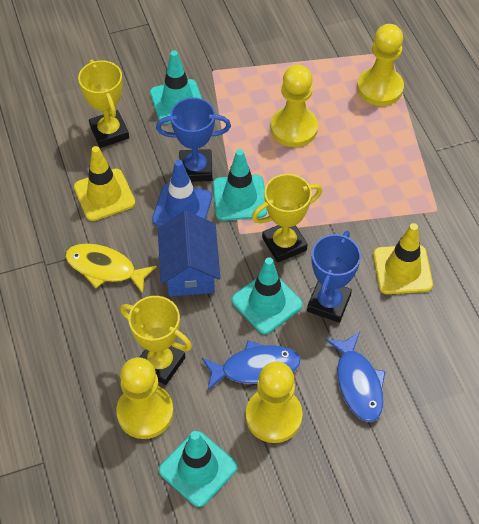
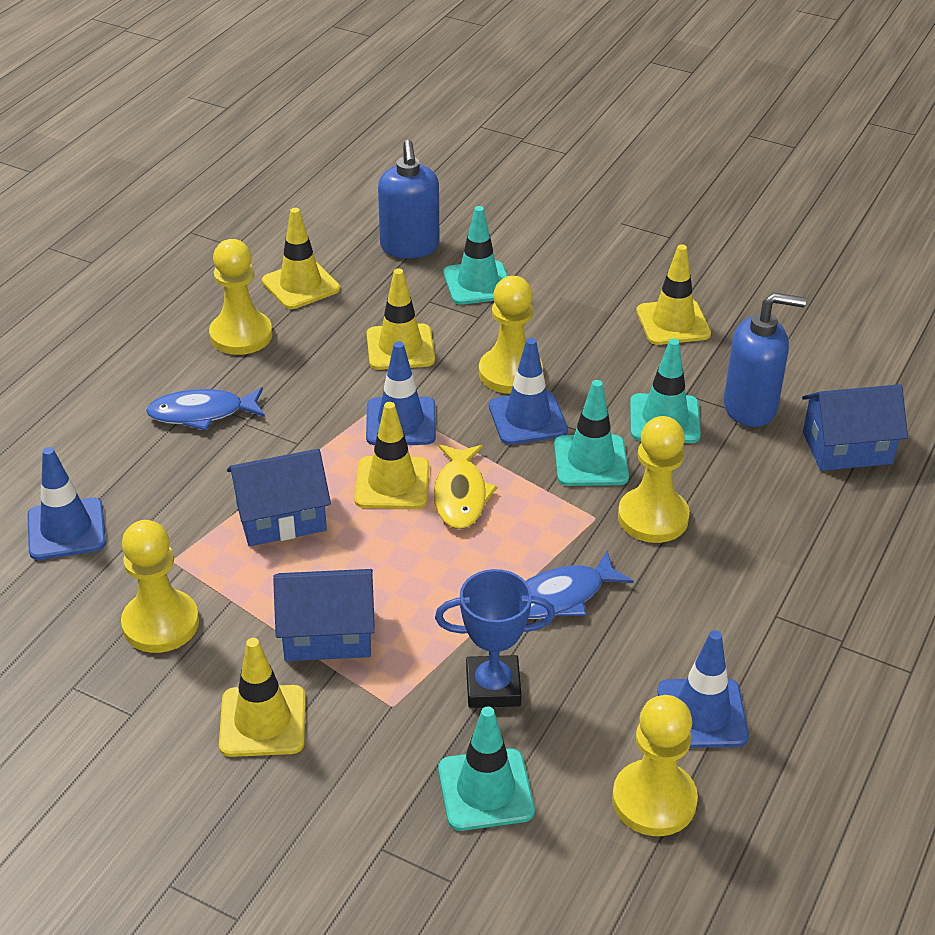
blue house: 1 -> 3
blue soap dispenser: 0 -> 2
blue traffic cone: 1 -> 4
blue trophy: 2 -> 1
yellow pawn: 4 -> 5
yellow traffic cone: 2 -> 5
yellow trophy: 3 -> 0

